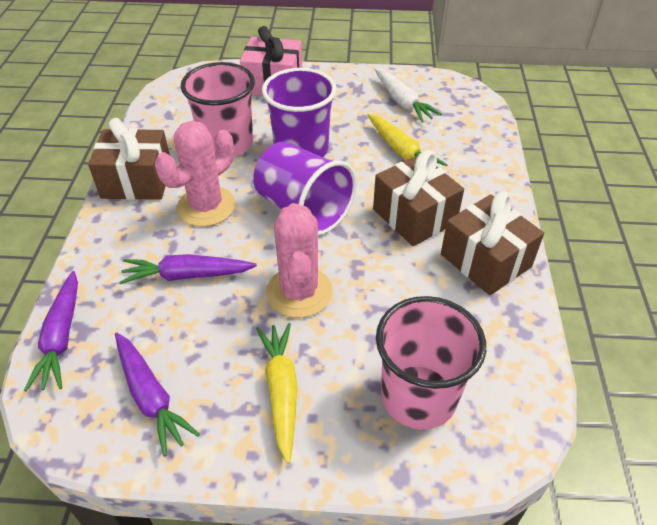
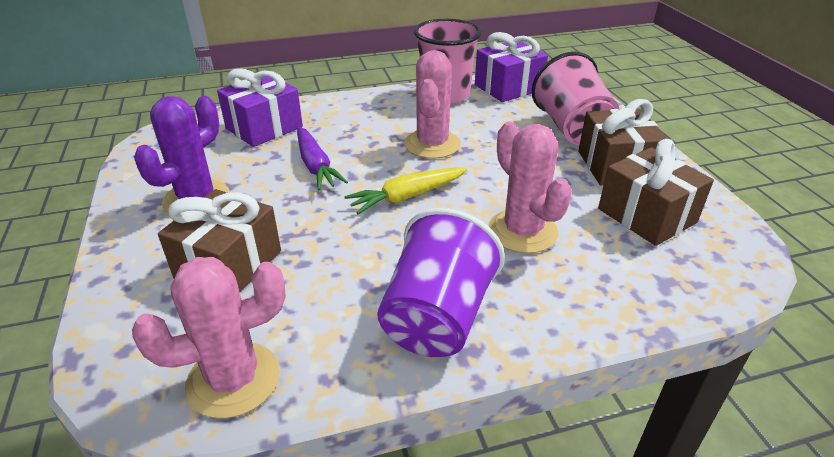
pink cactus: 2 -> 3
pink gift: 1 -> 0
purple cactus: 0 -> 1
purple carrot: 3 -> 1
purple cup: 2 -> 1
purple gift: 0 -> 2
white carrot: 1 -> 0
yellow carrot: 2 -> 1

